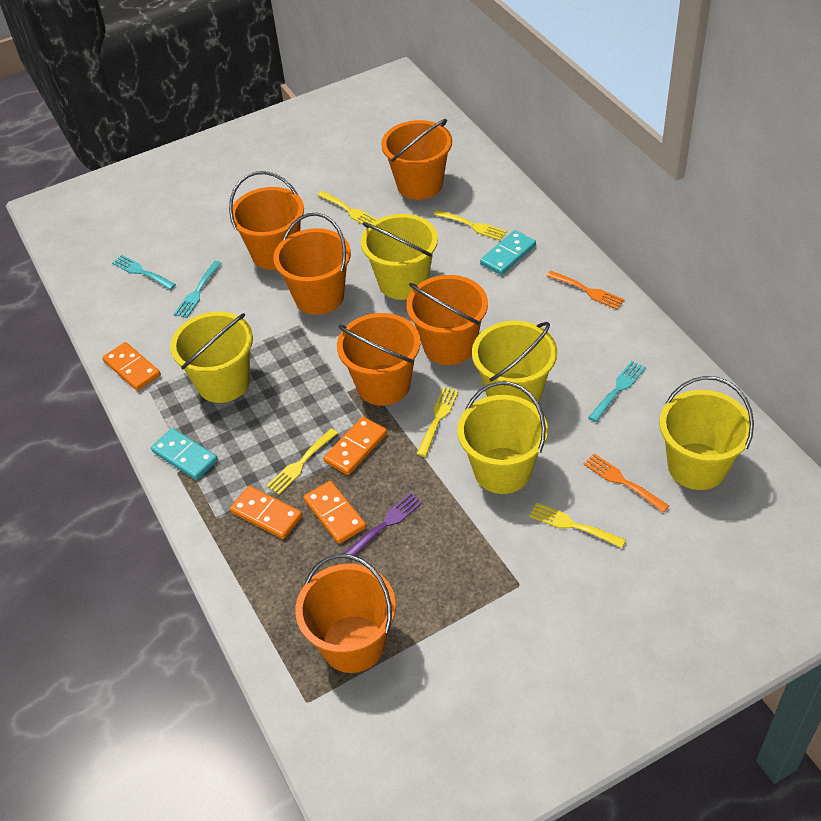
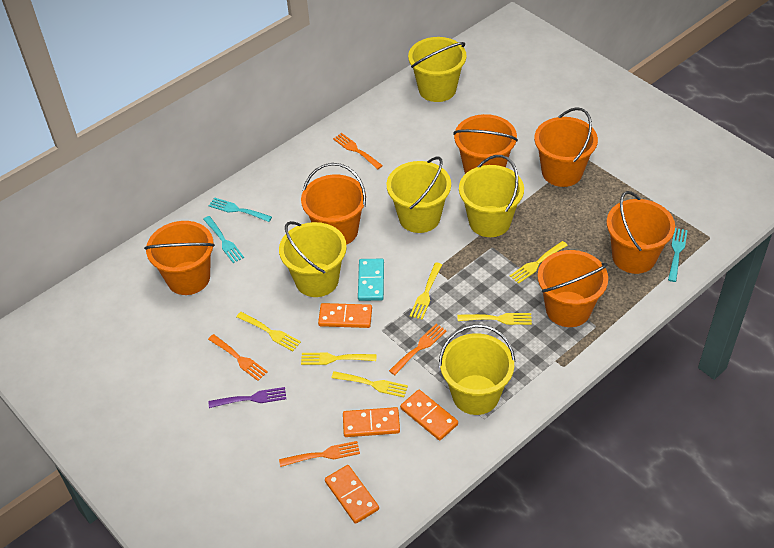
orange fork: 2 -> 4
turquoise domino: 2 -> 1
yellow fork: 5 -> 6

